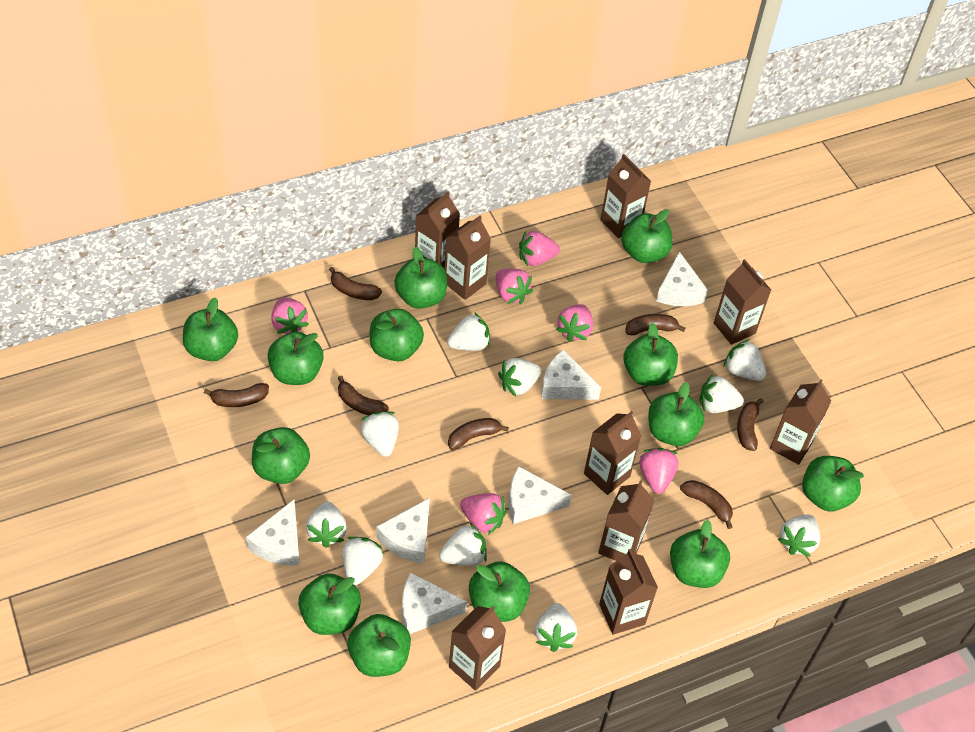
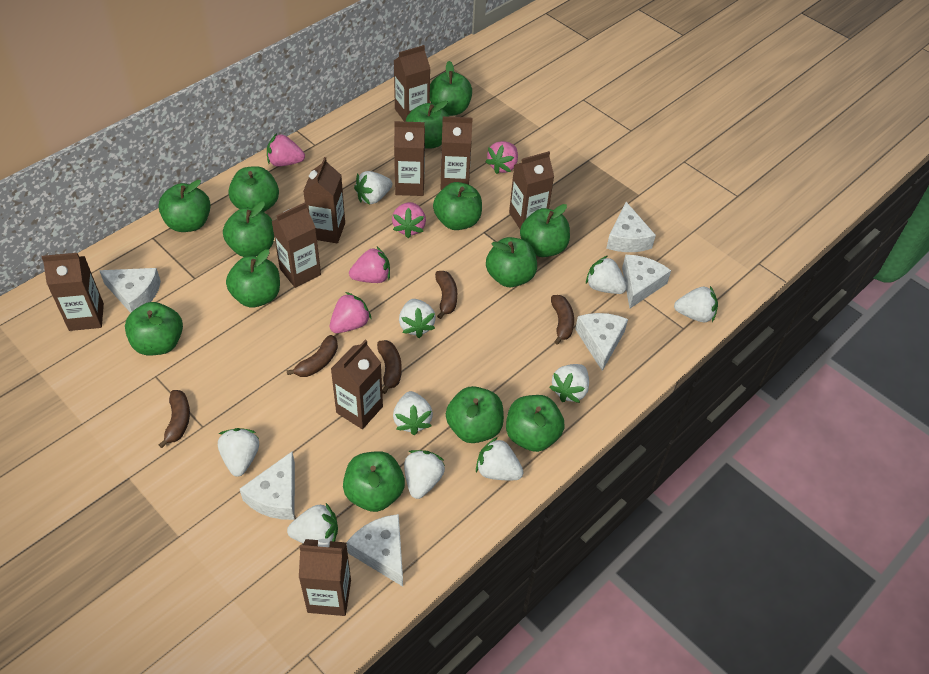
brown banana: 7 -> 5
pink strawberry: 6 -> 5

